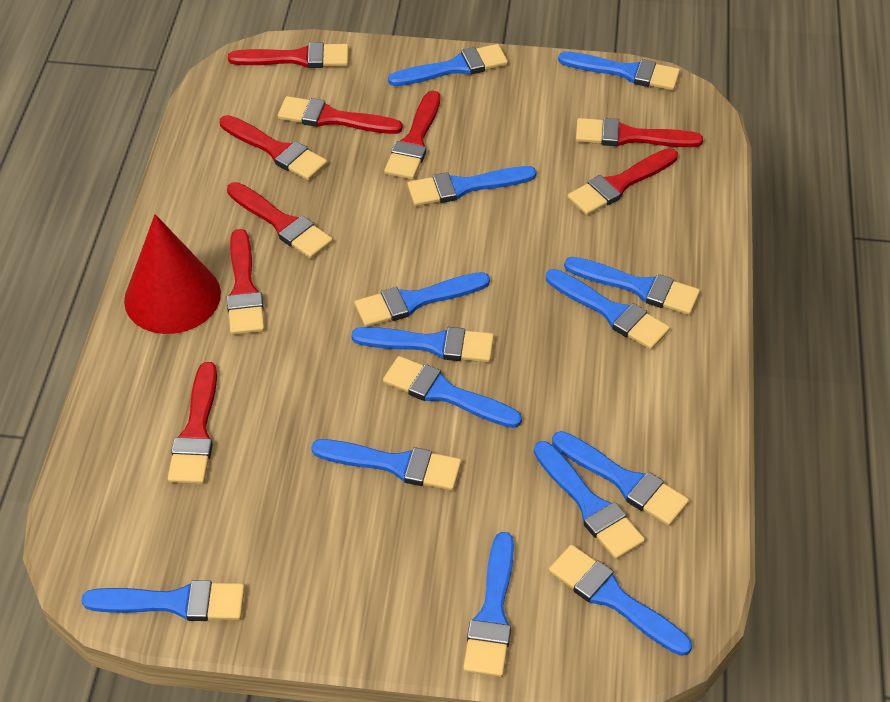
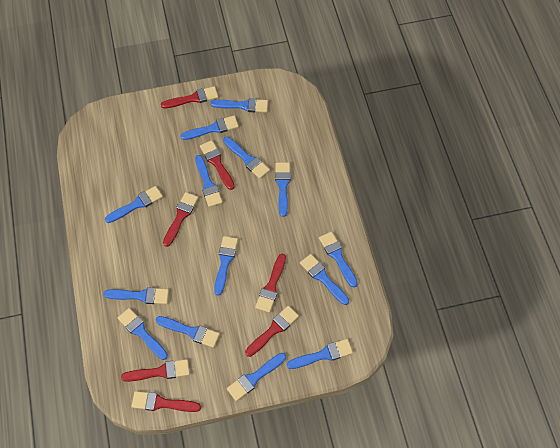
red brush: 9 -> 7
red cone: 1 -> 0

